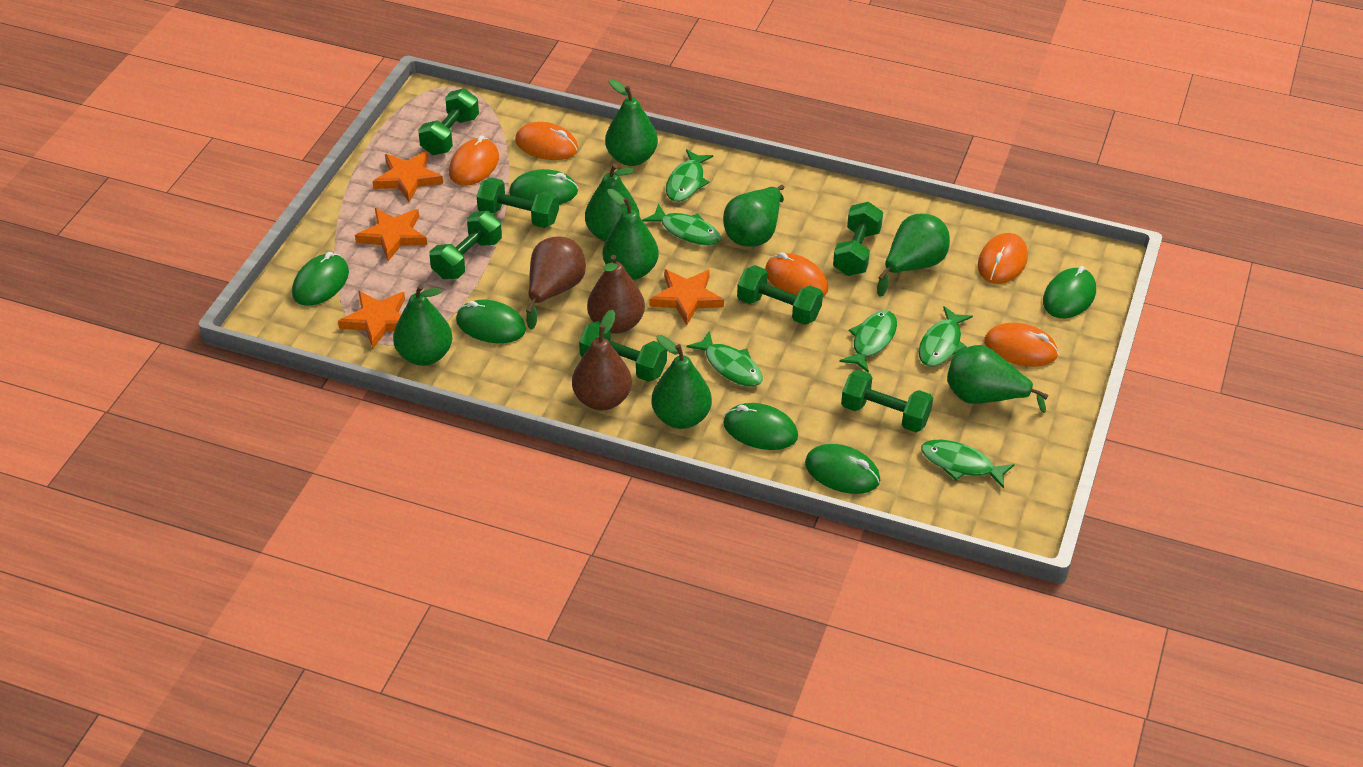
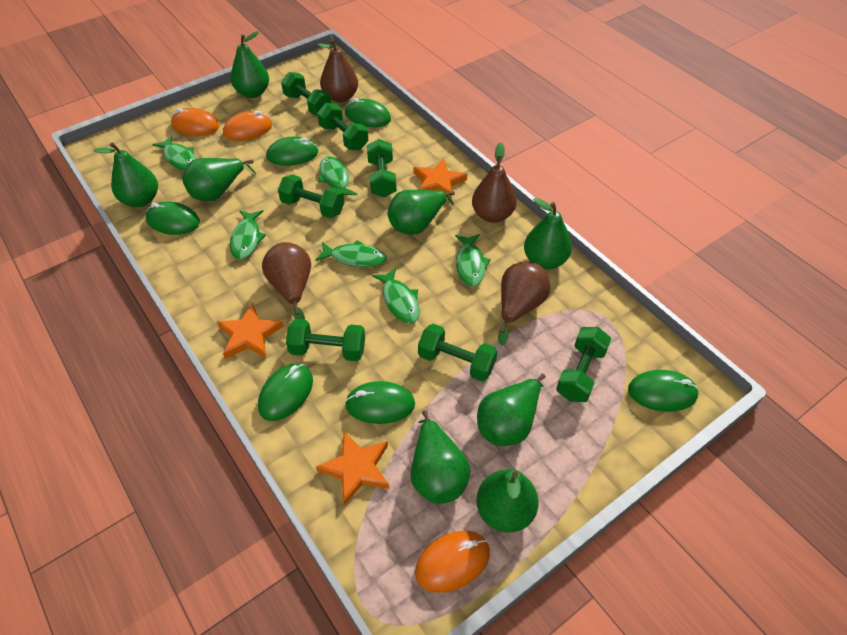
brown pear: 3 -> 4
orange mouse: 5 -> 3
orange star: 4 -> 3

